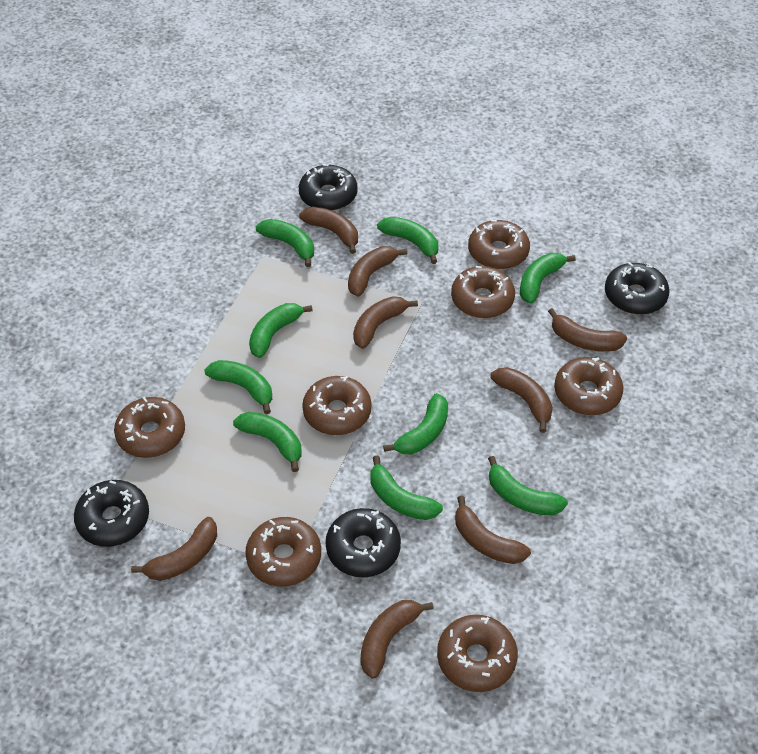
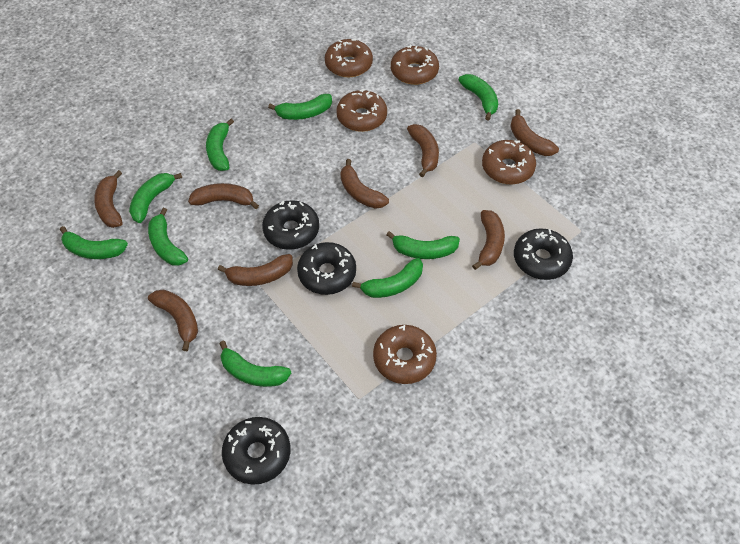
brown donut: 7 -> 5

